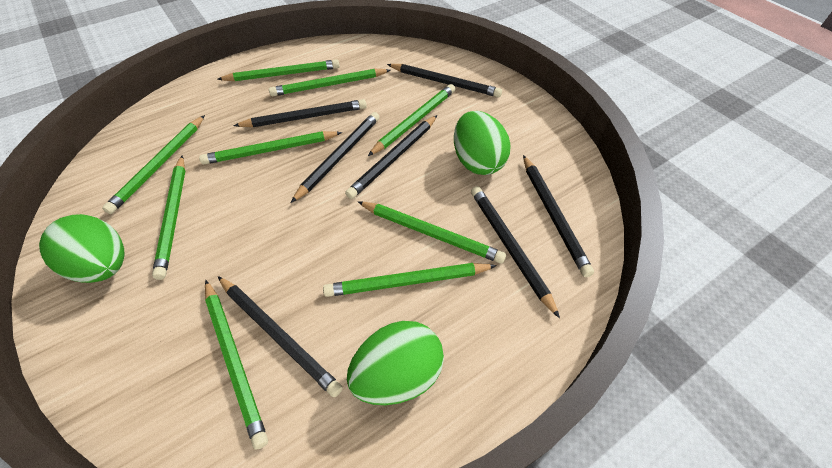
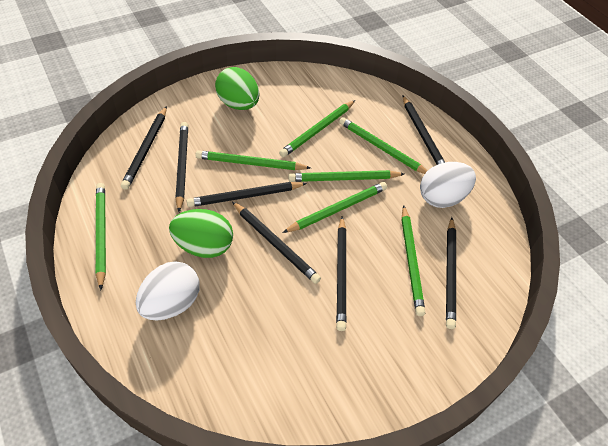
green egg: 3 -> 2
green pencil: 9 -> 7
white egg: 0 -> 2

